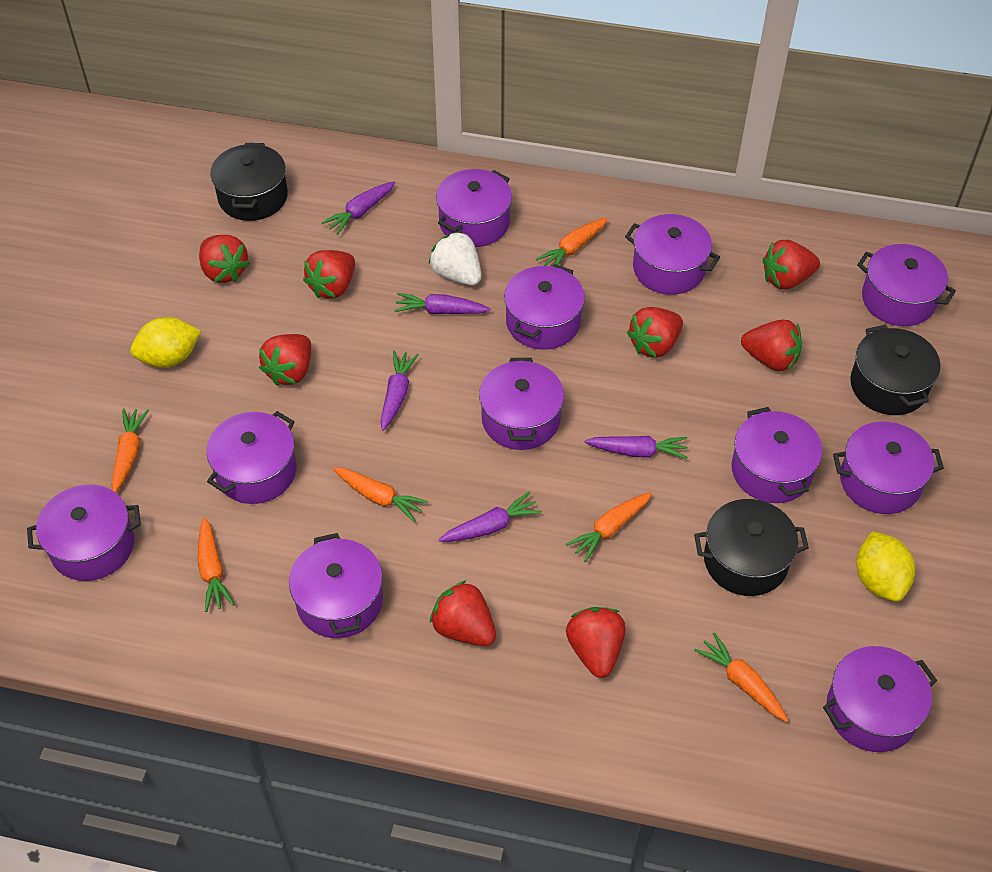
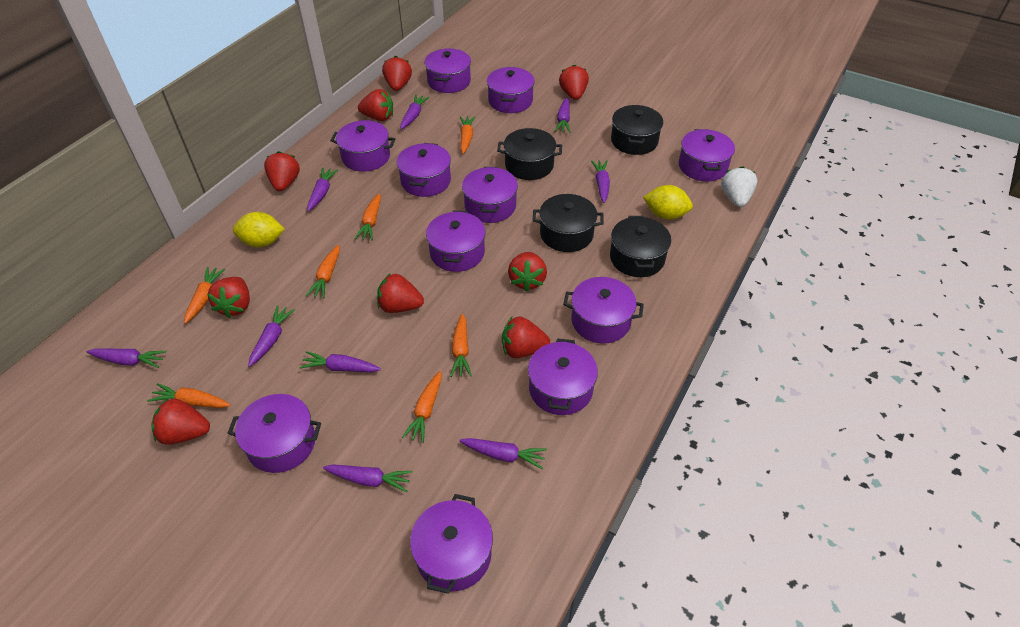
black pot: 3 -> 4
orange carrot: 6 -> 7
purple carrot: 5 -> 9
red strawberry: 8 -> 9

